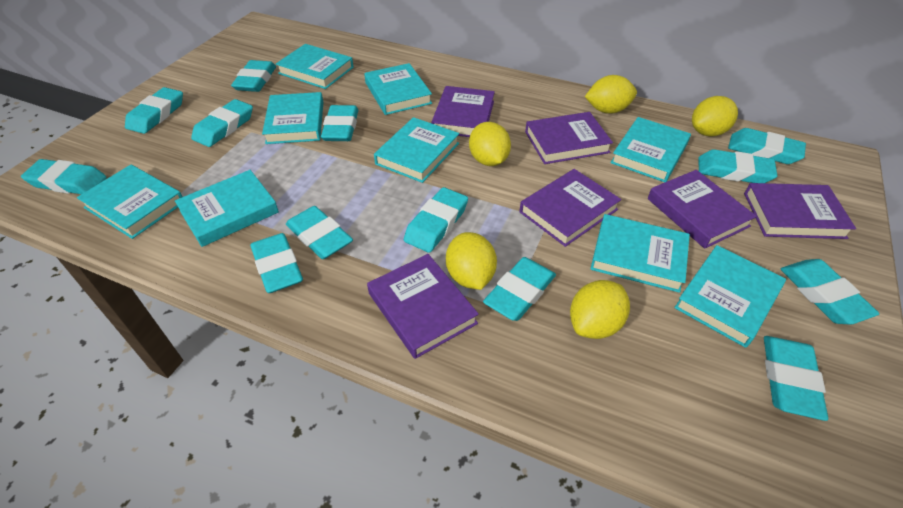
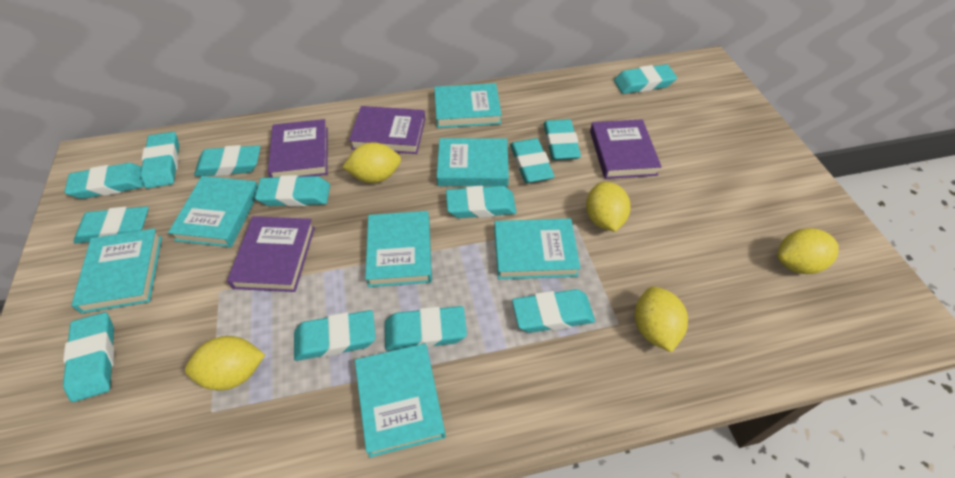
purple book: 6 -> 4
turquoise book: 9 -> 7

